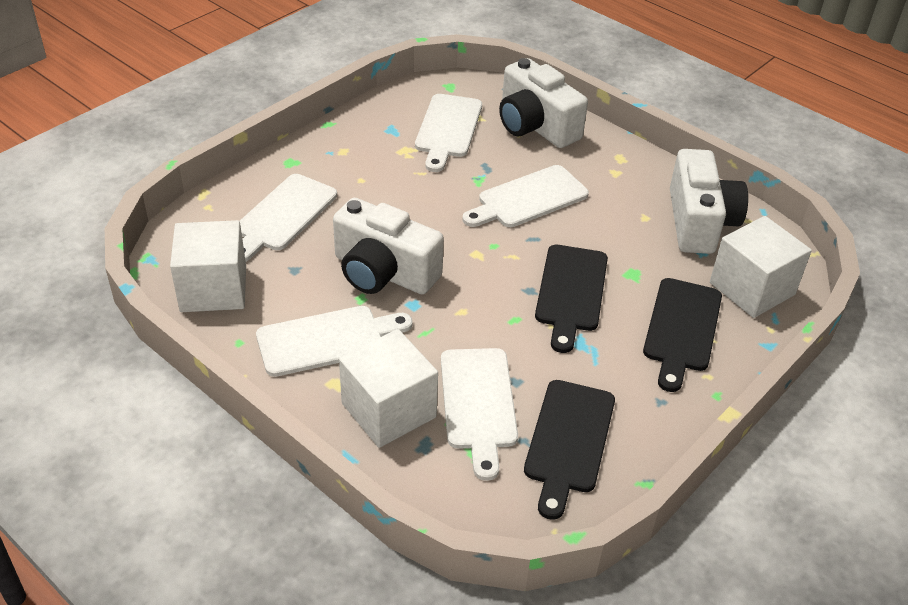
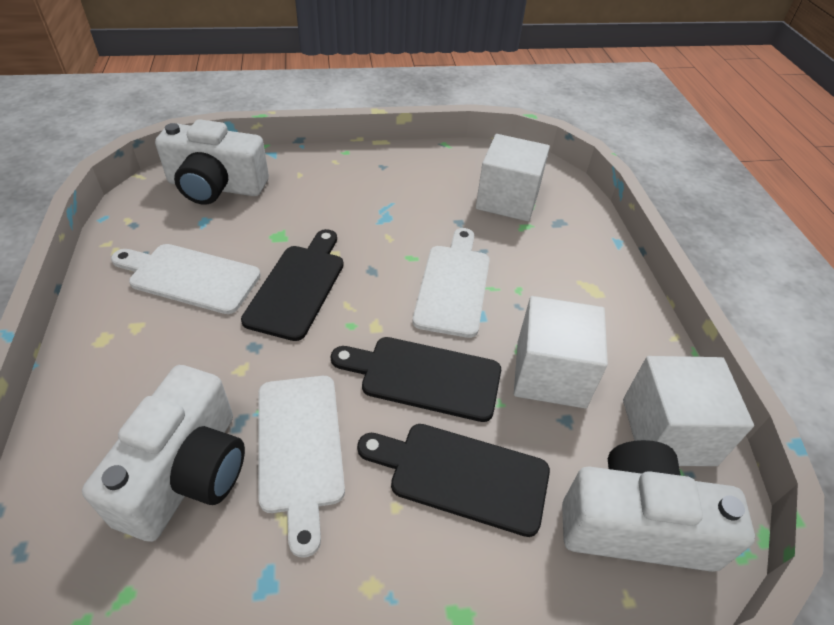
white cutting board: 5 -> 3

